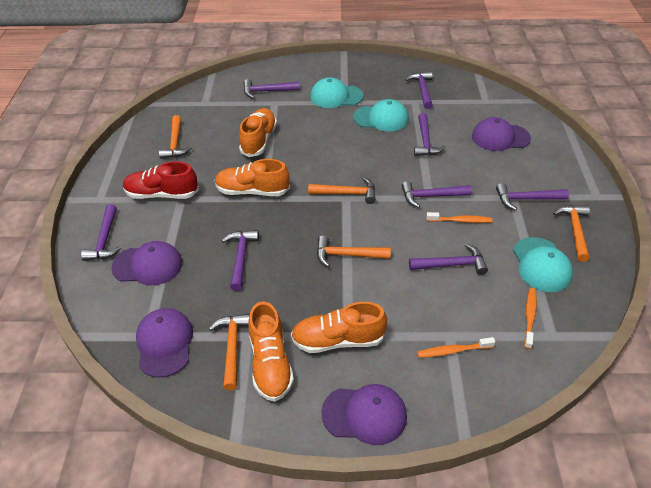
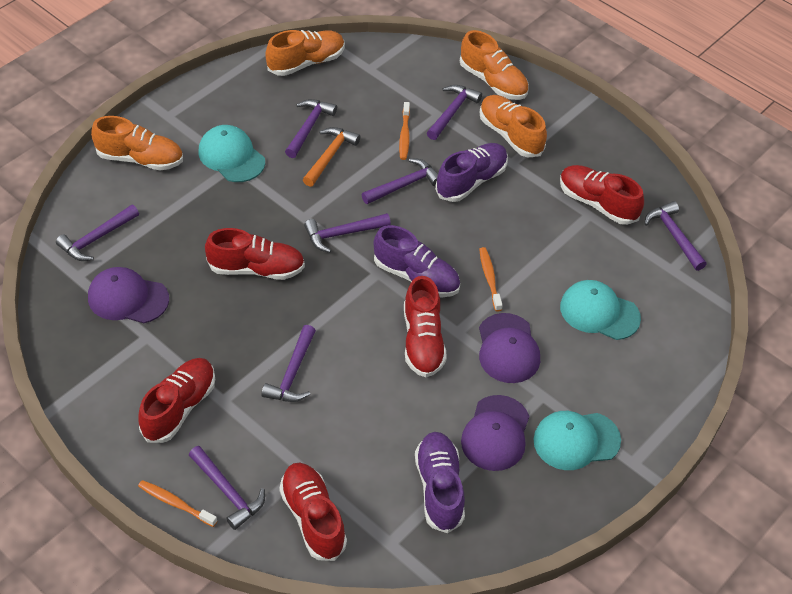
orange hammer: 5 -> 1
purple cap: 4 -> 3
purple shoe: 0 -> 3
red shoe: 1 -> 5

